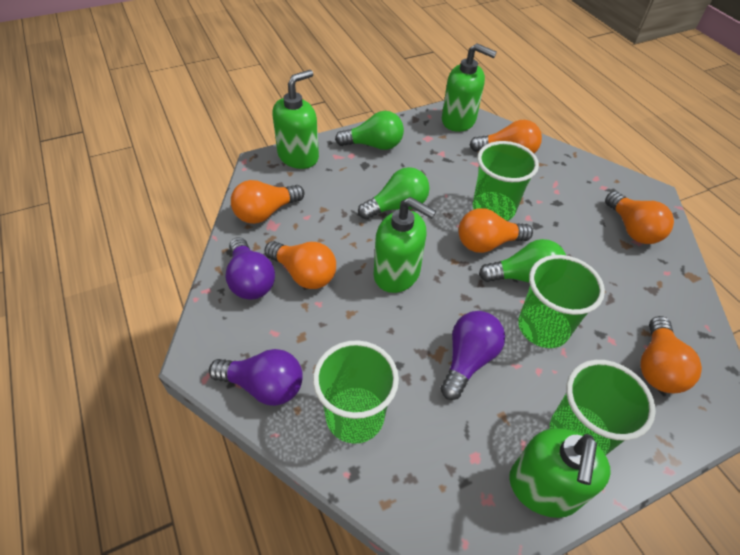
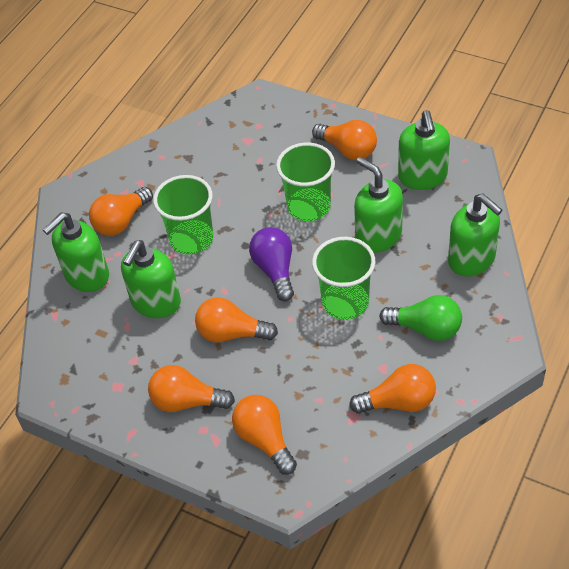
green cup: 4 -> 3
green light bulb: 3 -> 1
green soap dispenser: 4 -> 5
purple light bulb: 3 -> 1

